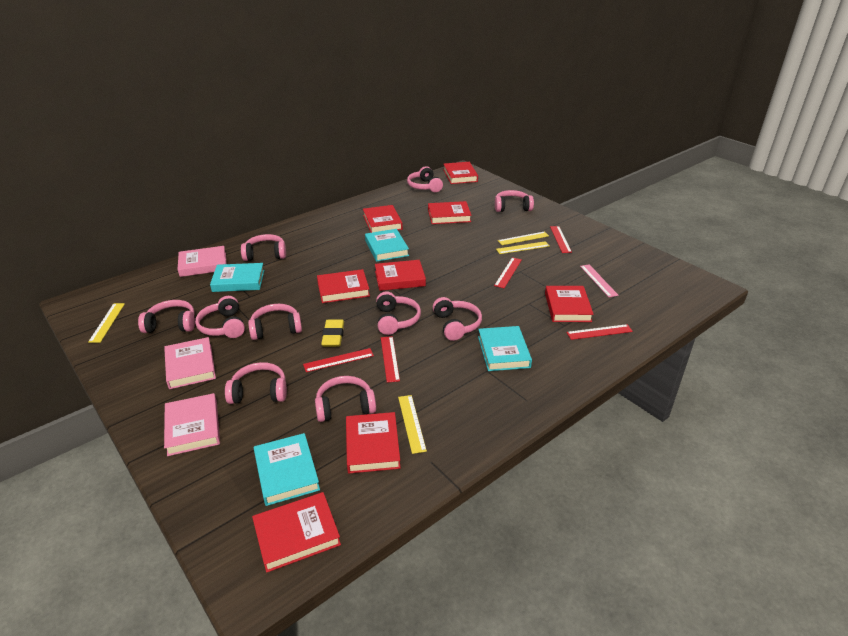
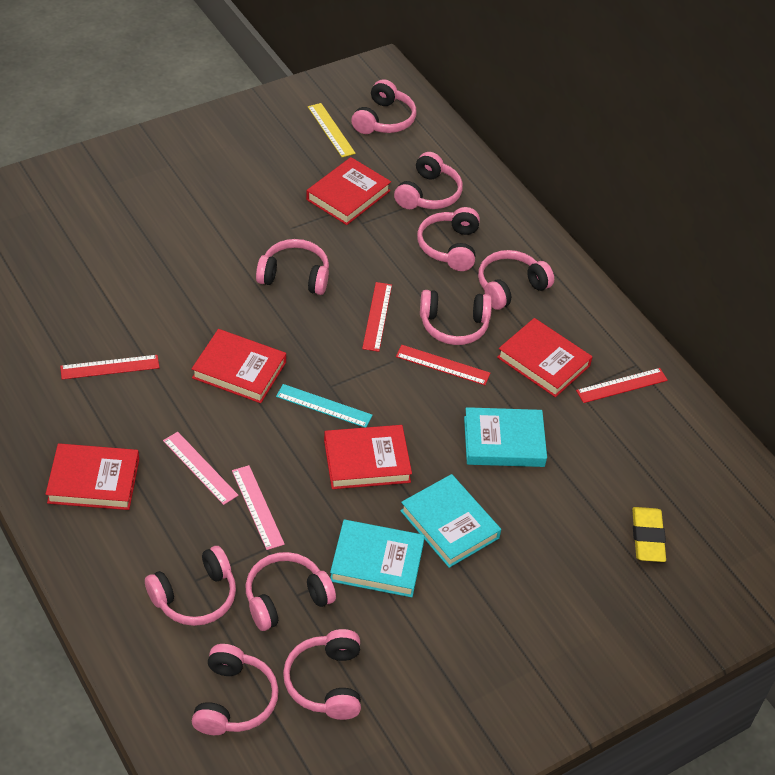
pink book: 3 -> 0
pink ruler: 1 -> 2
red book: 8 -> 5
red ruler: 5 -> 4
turquoise book: 4 -> 3
turquoise ruler: 0 -> 1
yellow ruler: 4 -> 1

